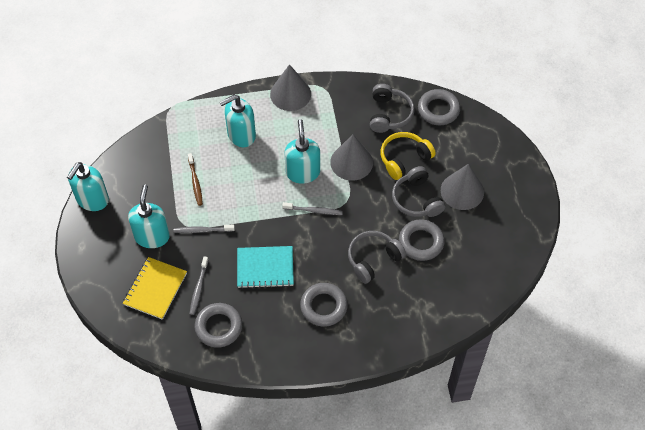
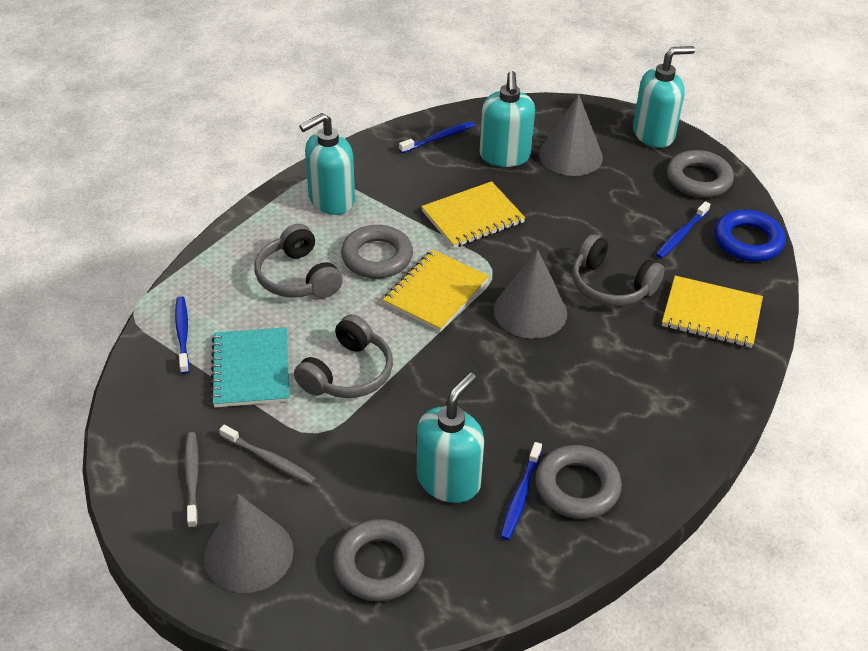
blue ring: 0 -> 1
blue toothbrush: 0 -> 4
brown toothbrush: 1 -> 0
grey toothbrush: 3 -> 2
yellow headphones: 1 -> 0
yellow notebook: 1 -> 3

